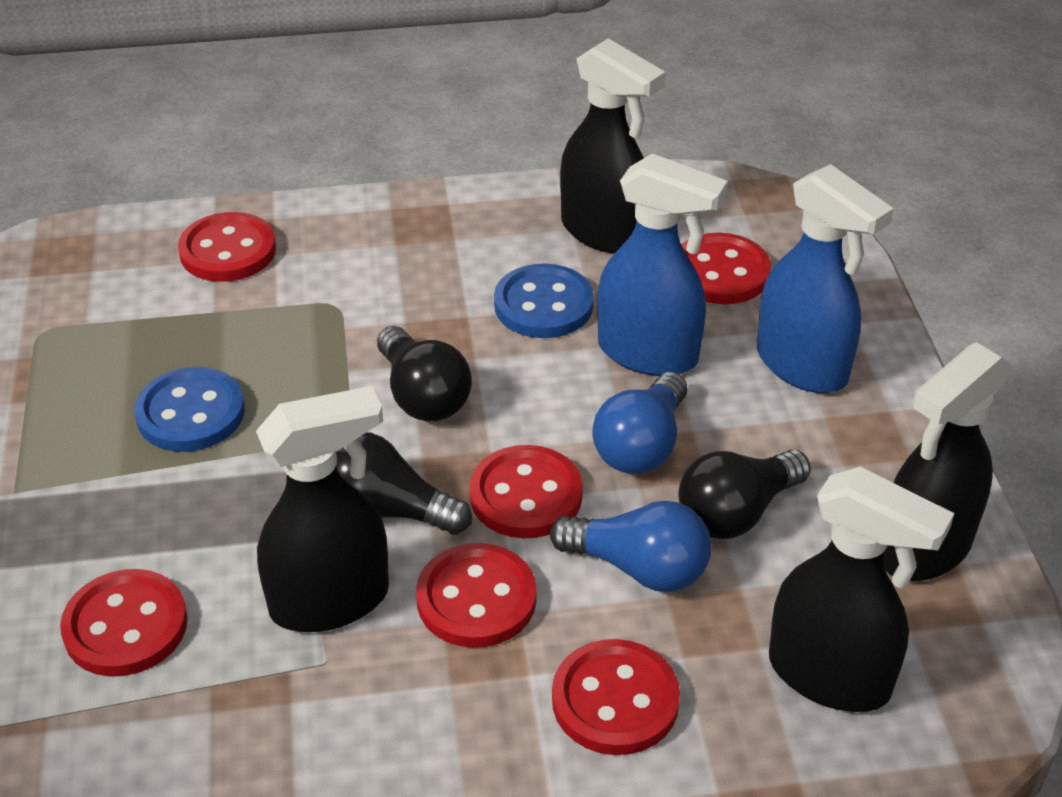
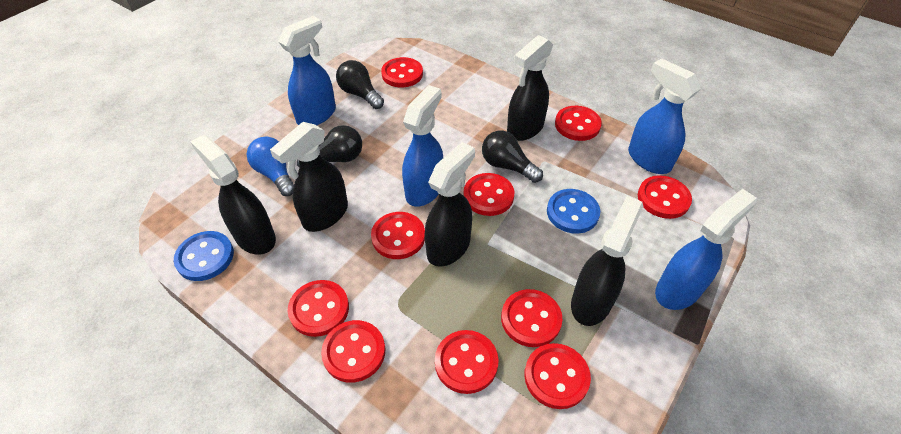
black spray bottle: 4 -> 5
blue light bulb: 2 -> 1
blue spray bottle: 2 -> 4
red button: 6 -> 10

